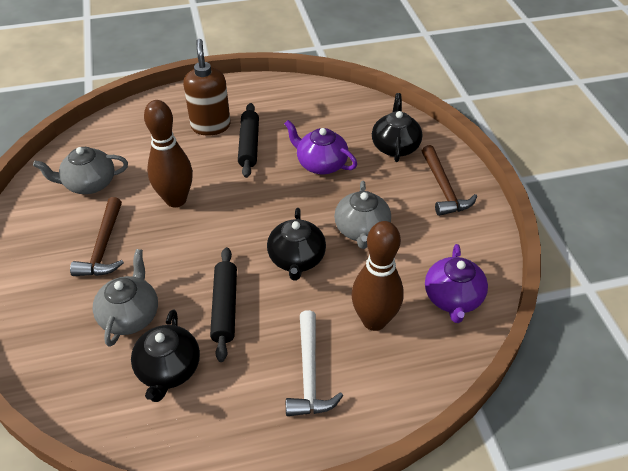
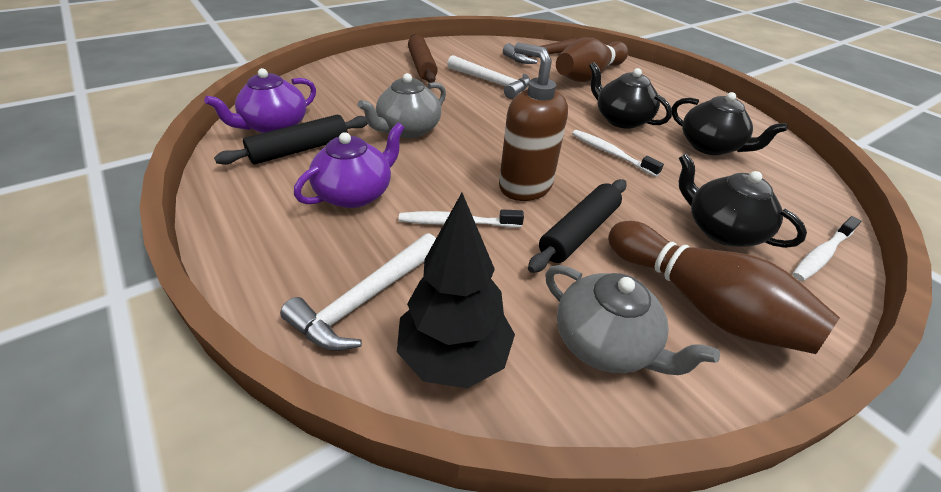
black tree: 0 -> 1
brown hammer: 2 -> 1
brown rolling pin: 0 -> 1
grey teapot: 3 -> 2
white hammer: 1 -> 2
white toothbrush: 0 -> 3

